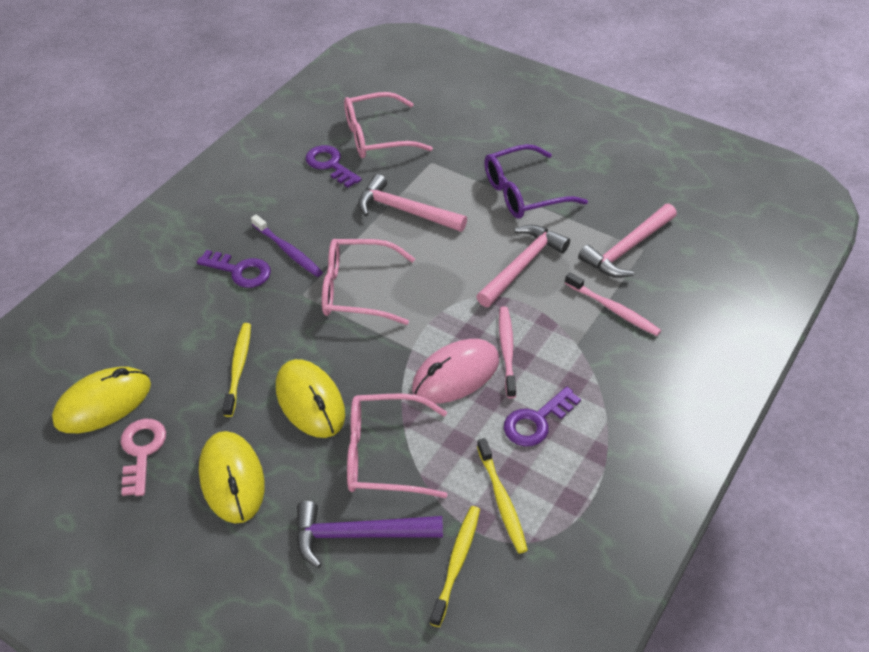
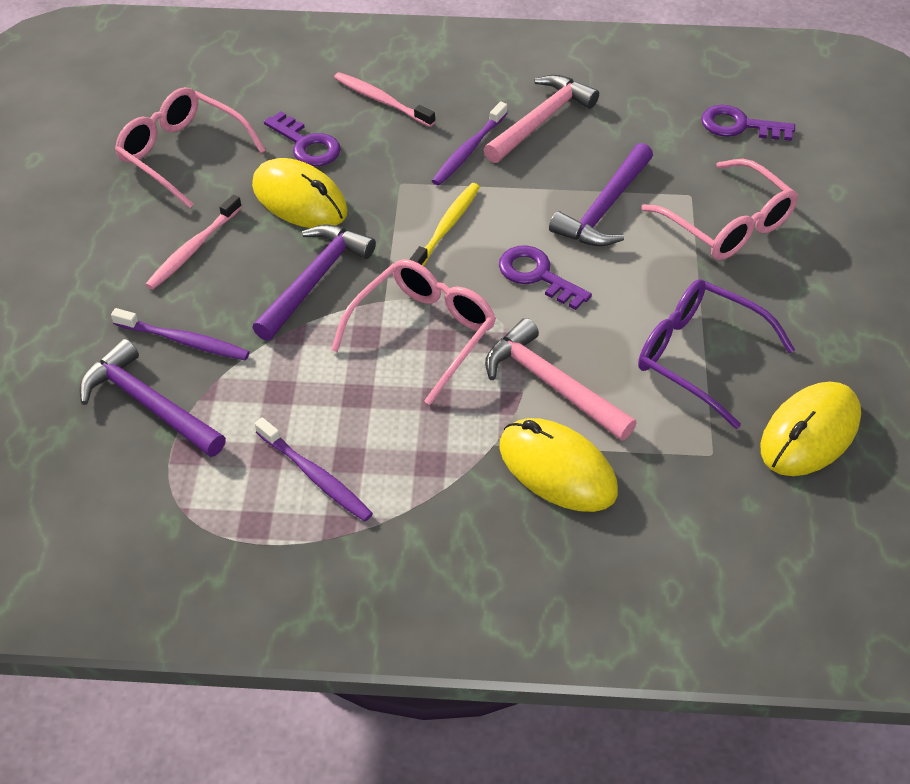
pink hammer: 3 -> 2
pink key: 1 -> 0
pink mouse: 1 -> 0
purple hammer: 1 -> 3
purple toothbrush: 1 -> 3
yellow toothbrush: 3 -> 1

